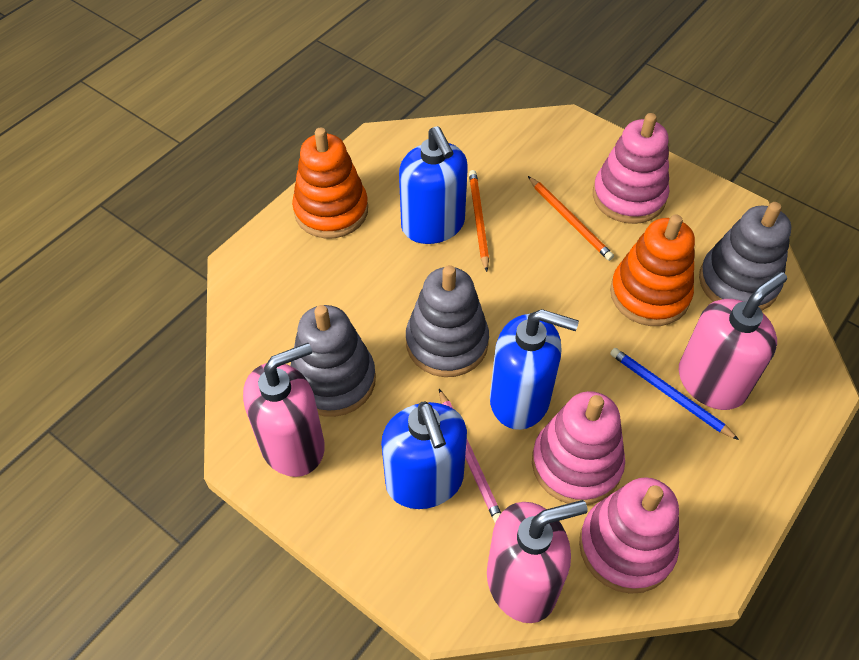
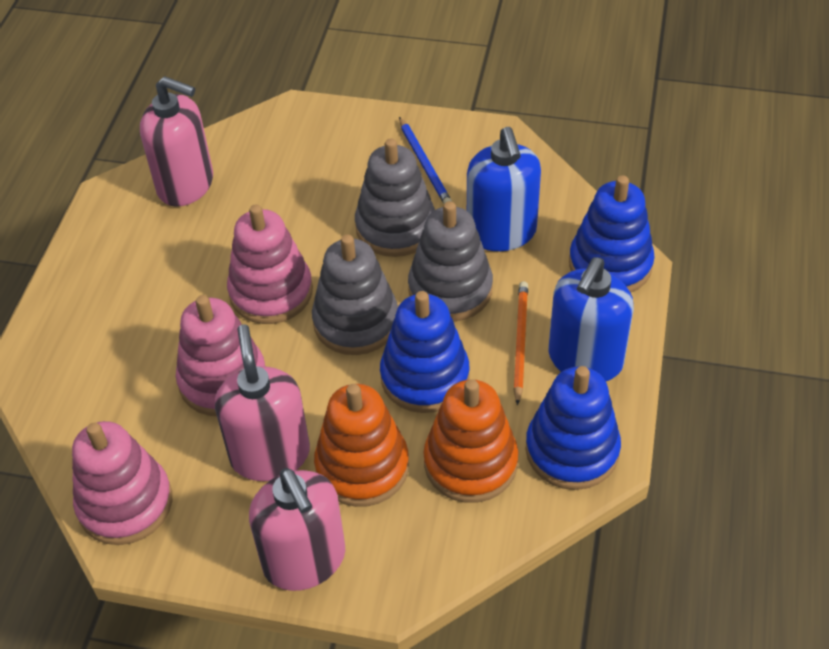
blue soap dispenser: 3 -> 2
blue stacking toy: 0 -> 3
orange pencil: 2 -> 1
pink pencil: 1 -> 0

